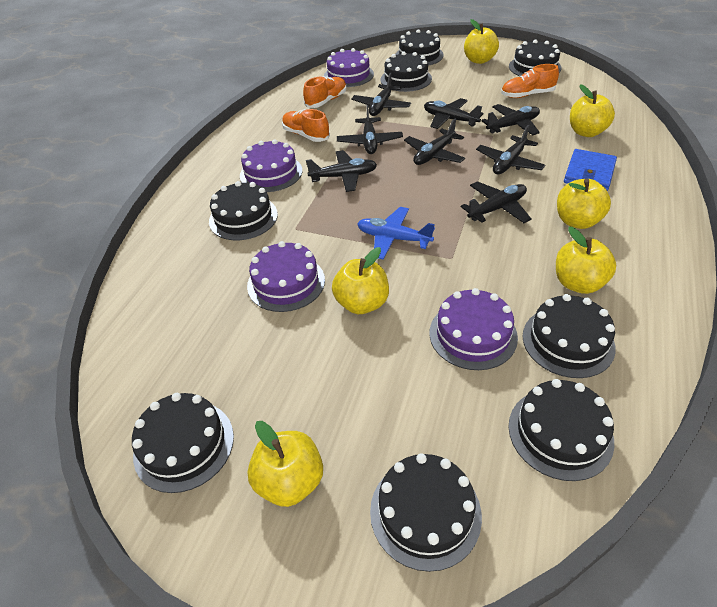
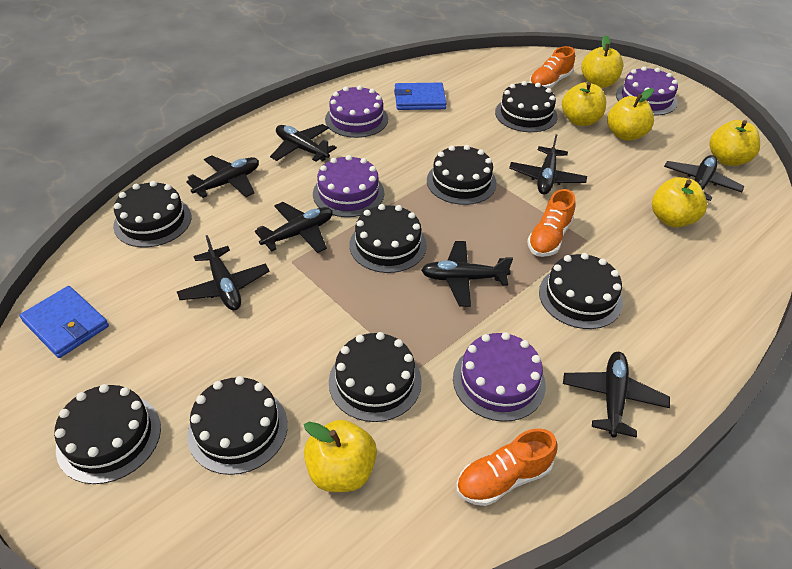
blue plane: 1 -> 0
blue wallet: 1 -> 2

